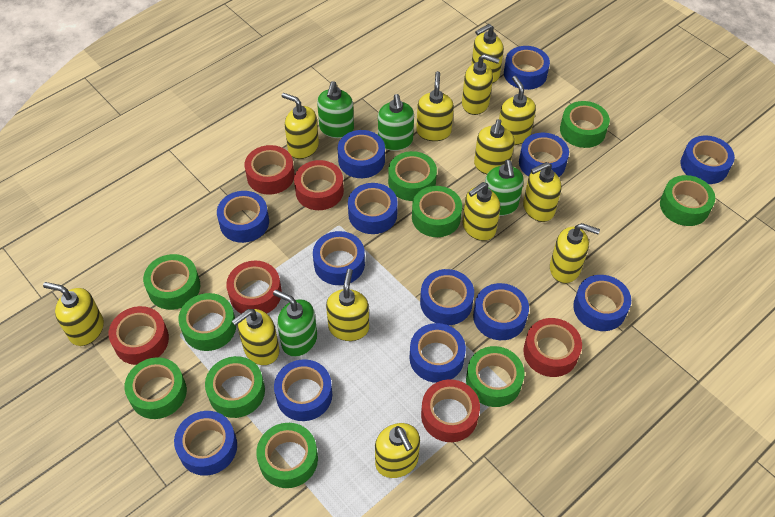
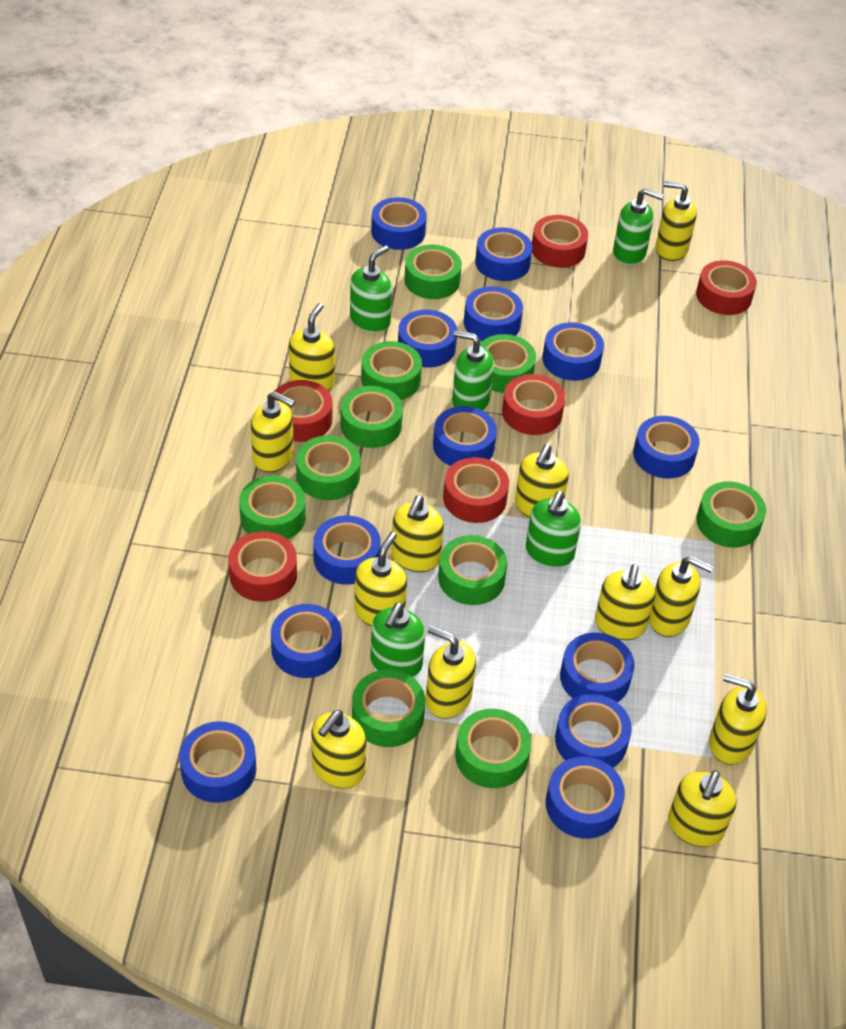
green soap dispenser: 4 -> 5
yellow soap dispenser: 13 -> 12

